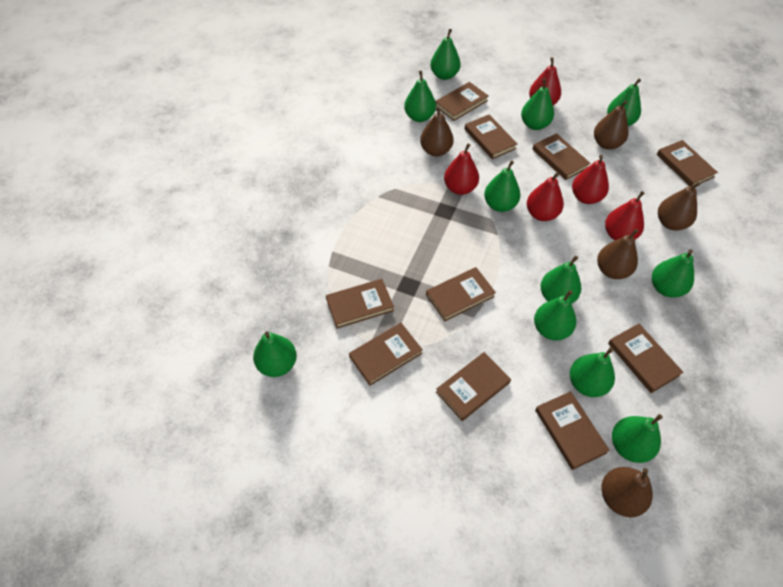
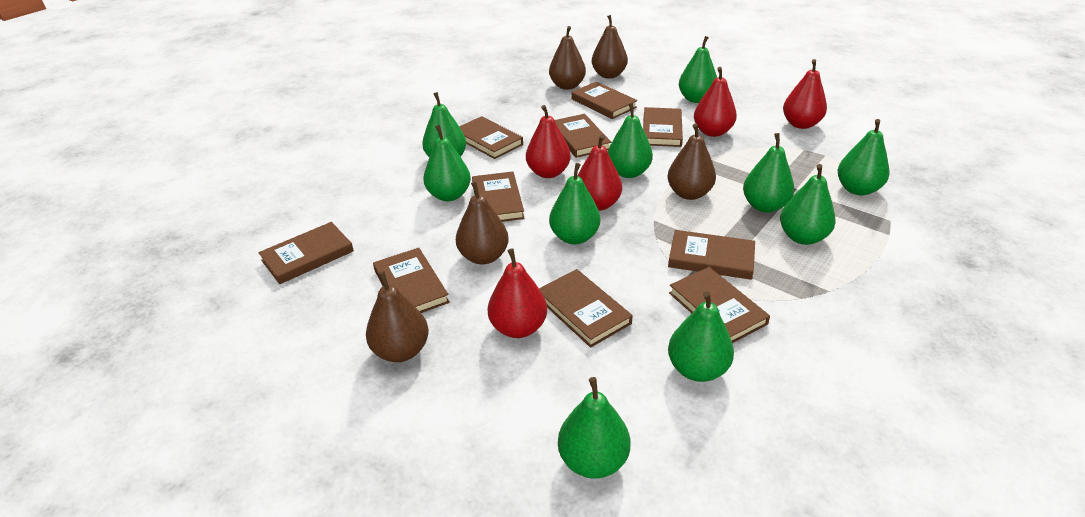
green pear: 11 -> 10

